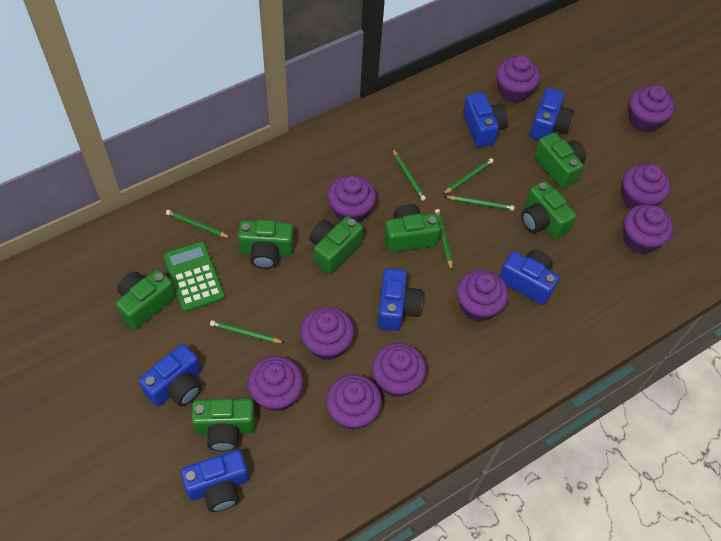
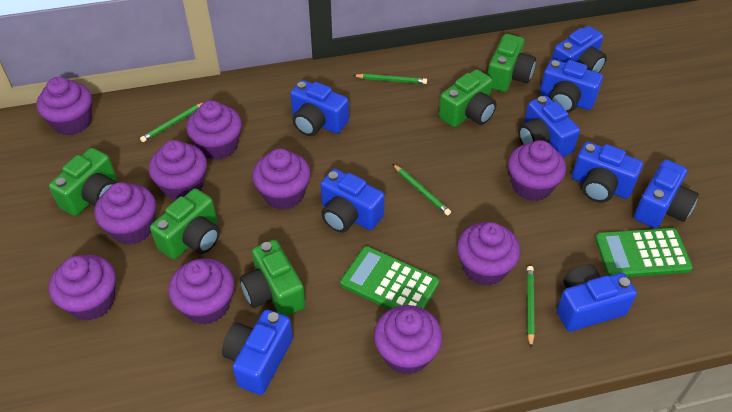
blue camera: 6 -> 9
green calculator: 1 -> 2
green camera: 7 -> 5
green pencil: 6 -> 4

